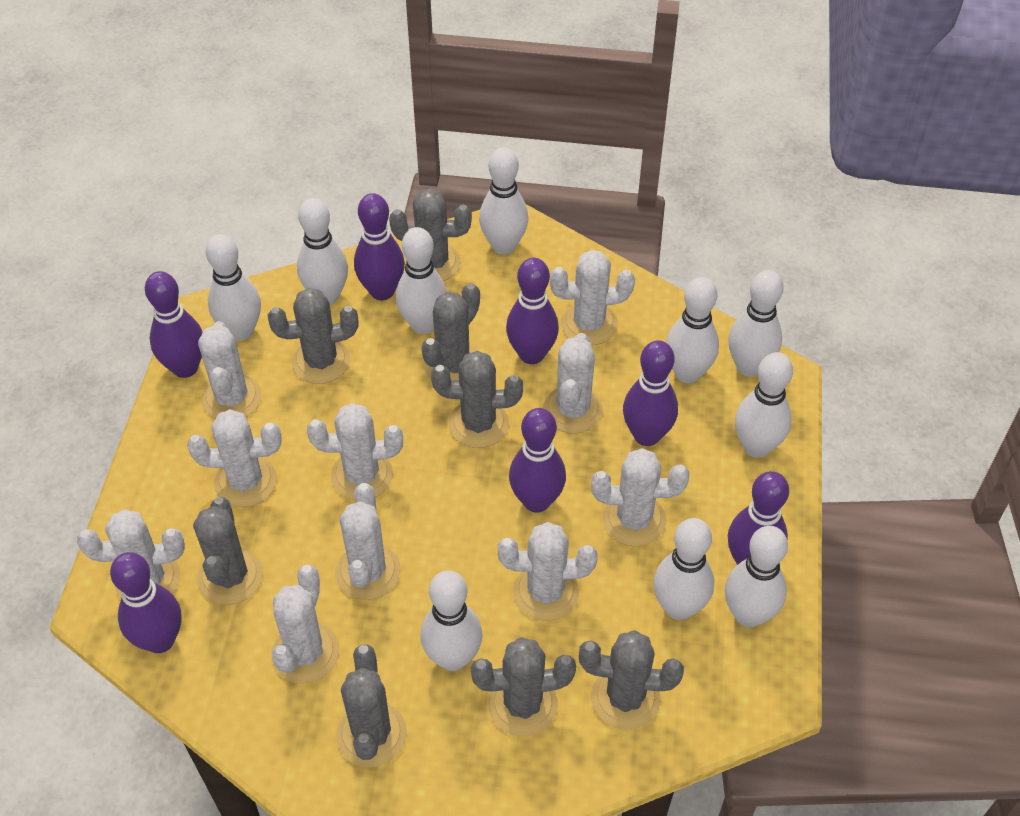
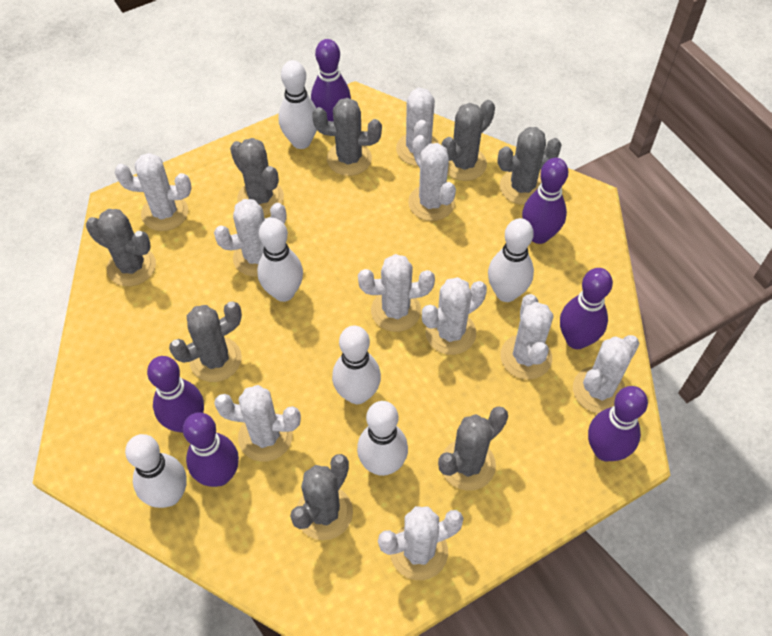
purple bowling pin: 7 -> 6
white bowling pin: 10 -> 6

